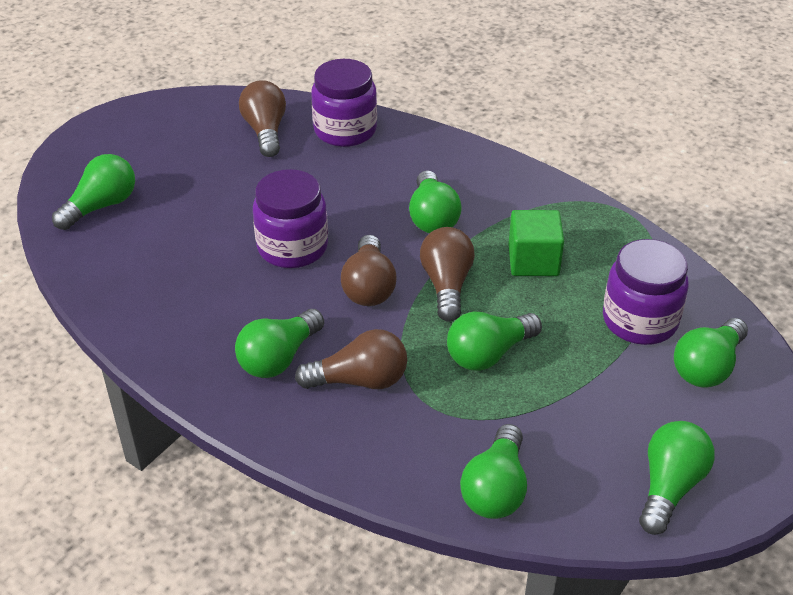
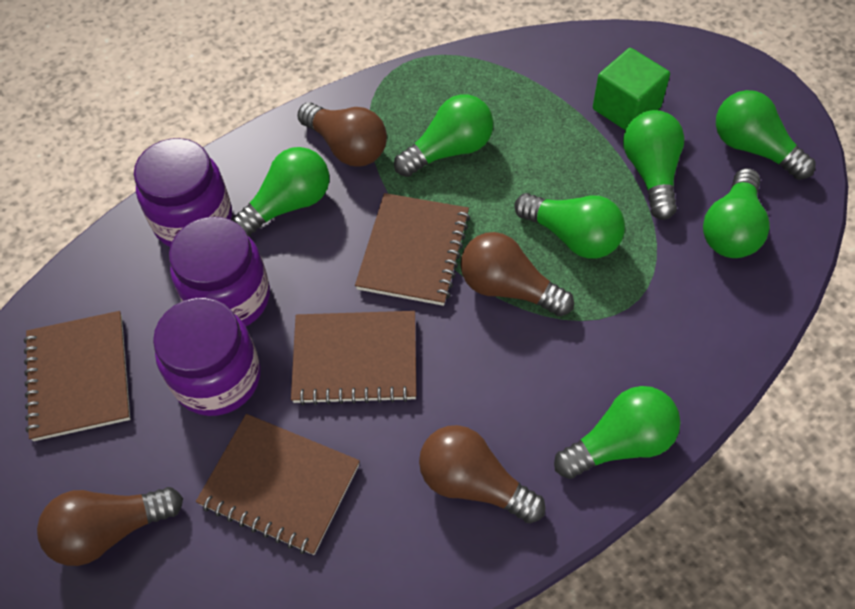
brown notebook: 0 -> 4

